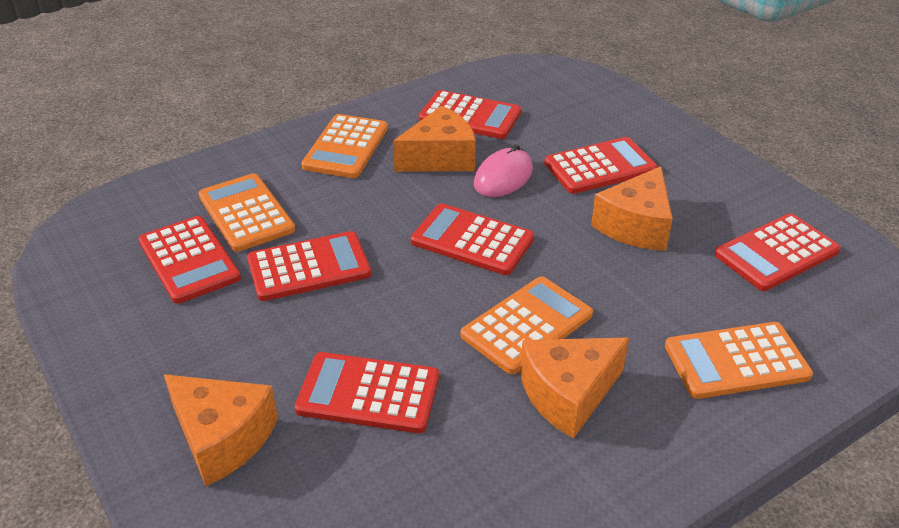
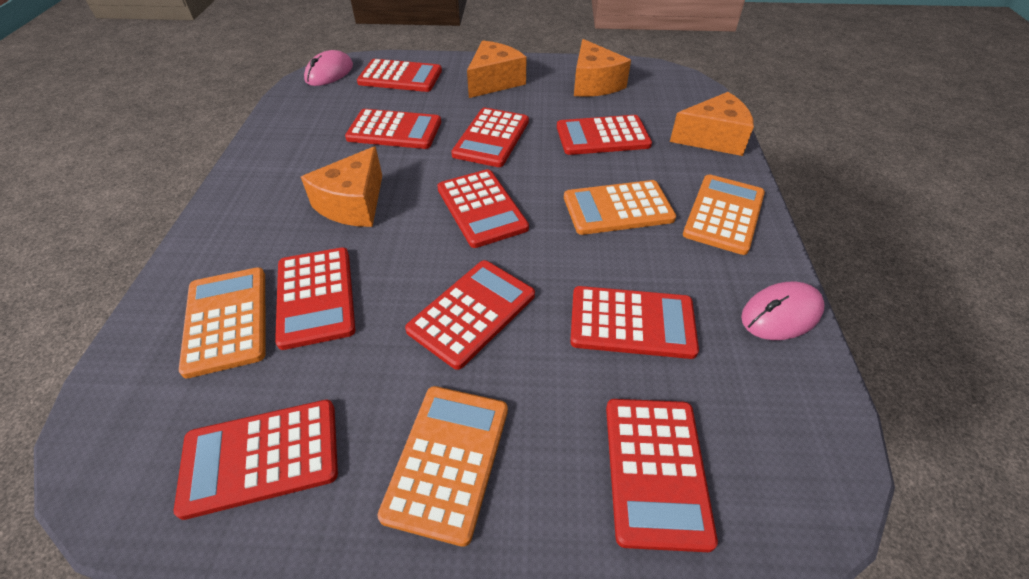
pink mouse: 1 -> 2
red calculator: 7 -> 10

